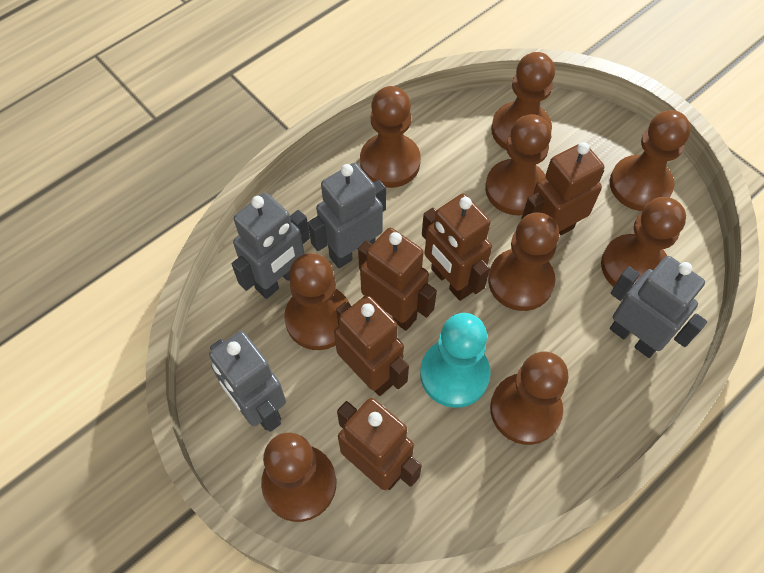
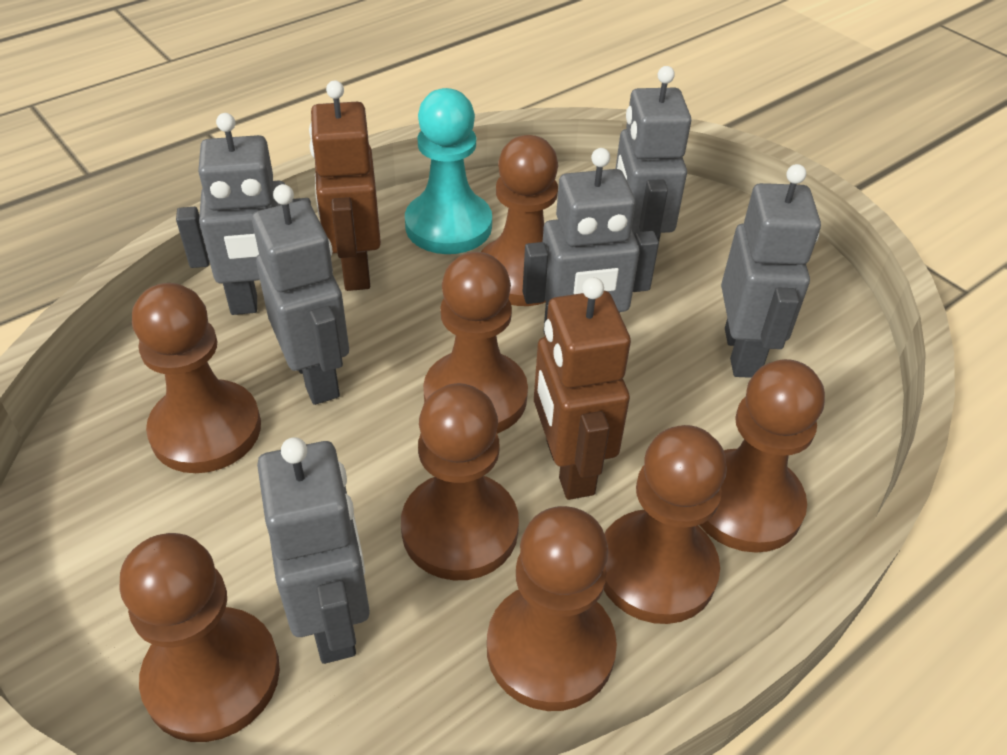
brown pawn: 9 -> 8
brown robot: 5 -> 2
grey robot: 4 -> 6

